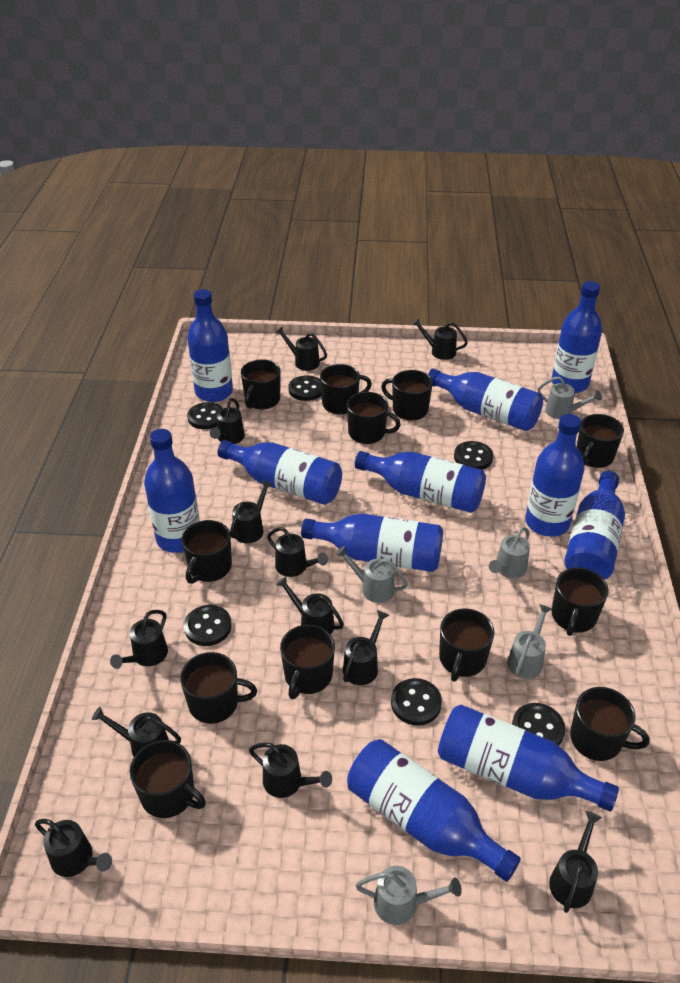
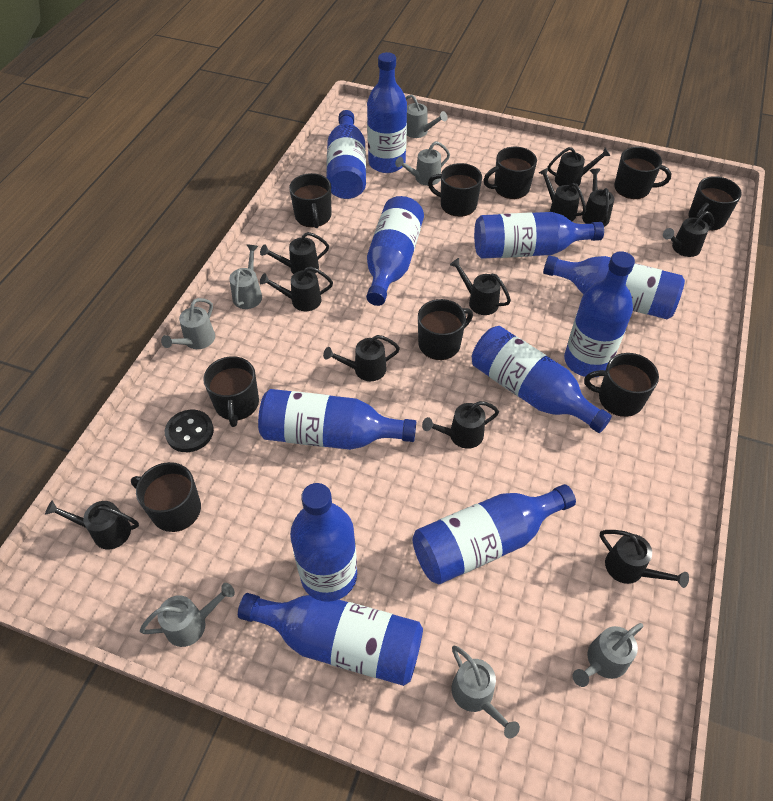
black button: 6 -> 1
black mug: 12 -> 9
black watering can: 12 -> 11
grey watering can: 5 -> 7

